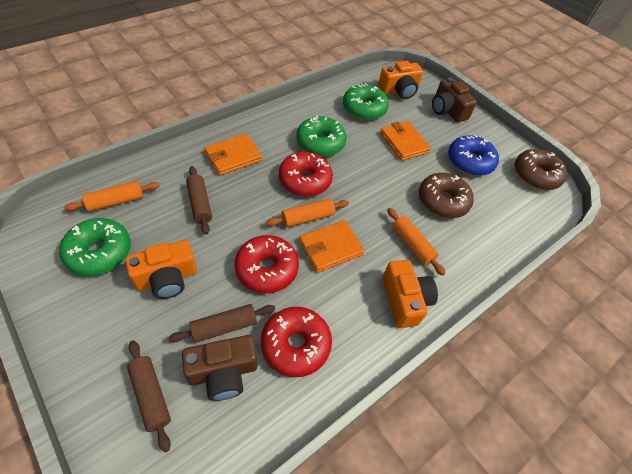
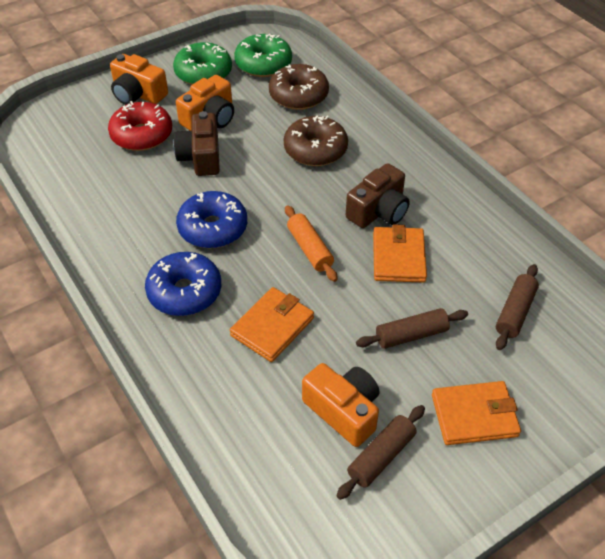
blue donut: 1 -> 2
green donut: 3 -> 2
orange rolling pin: 3 -> 1
red donut: 3 -> 1

